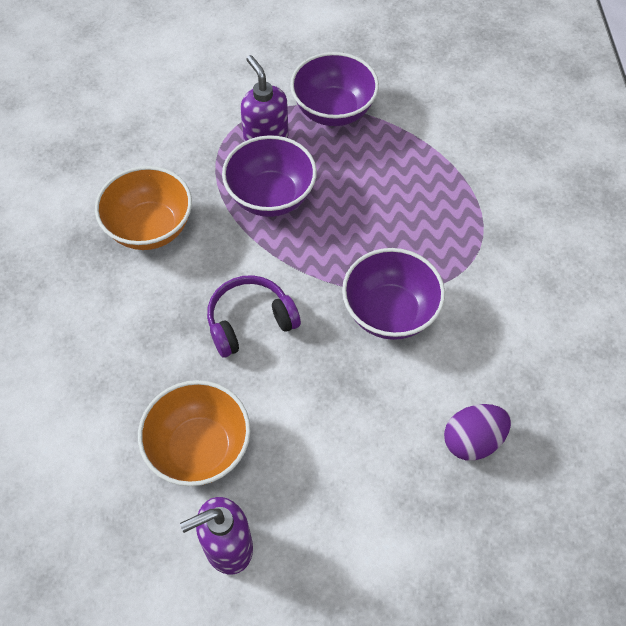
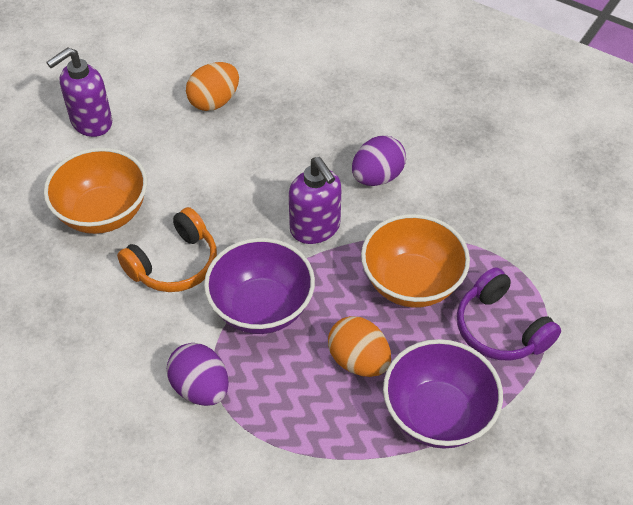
orange egg: 0 -> 2
orange headphones: 0 -> 1
purple bowl: 3 -> 2
purple egg: 1 -> 2

